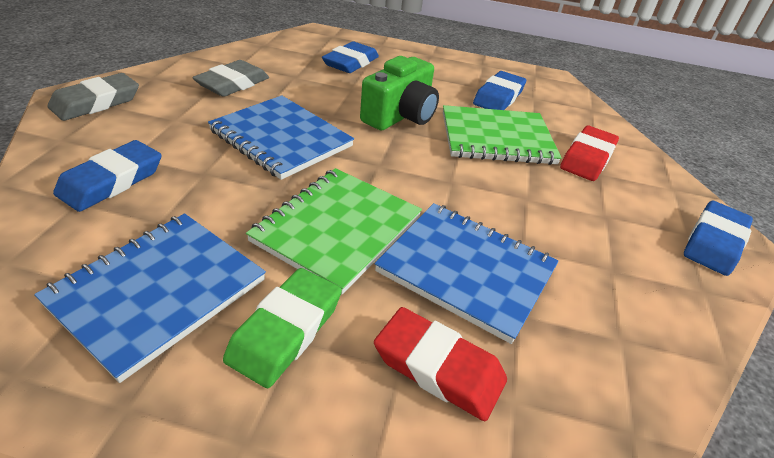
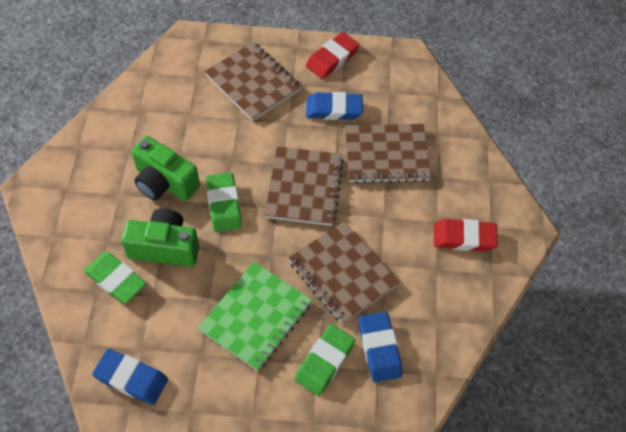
blue eraser: 4 -> 3
blue notebook: 3 -> 0
brown notebook: 0 -> 4
green camera: 1 -> 2
green eraser: 1 -> 3
green notebook: 2 -> 1
grey eraser: 2 -> 0

